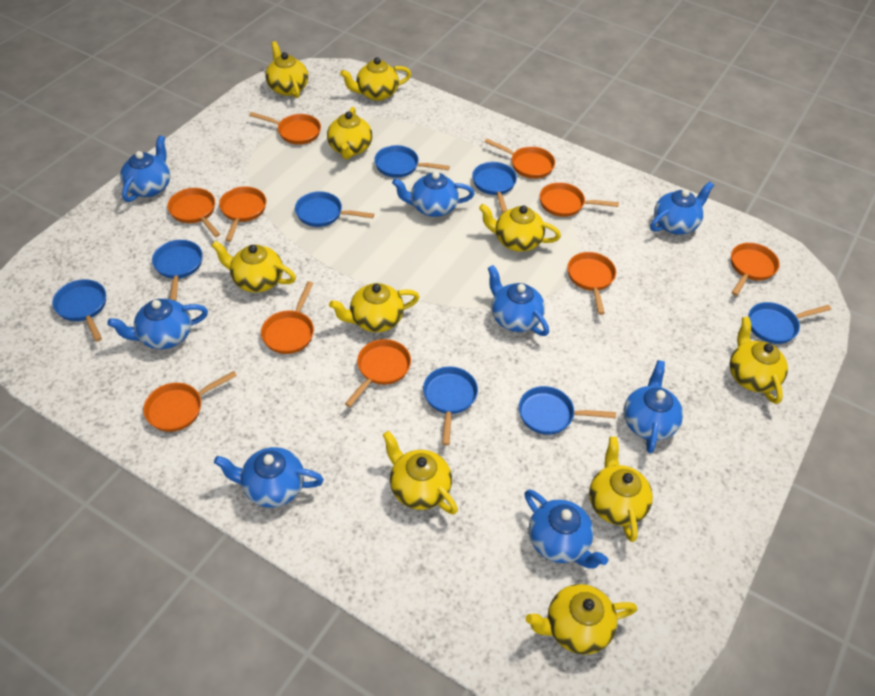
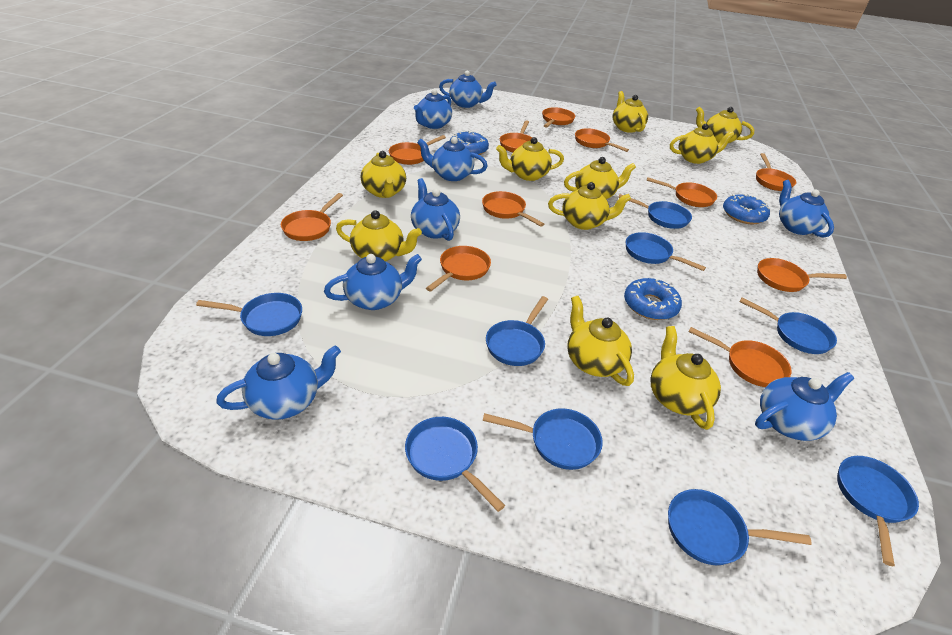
blue donut: 0 -> 3
blue pan: 8 -> 9
orange pan: 10 -> 11

